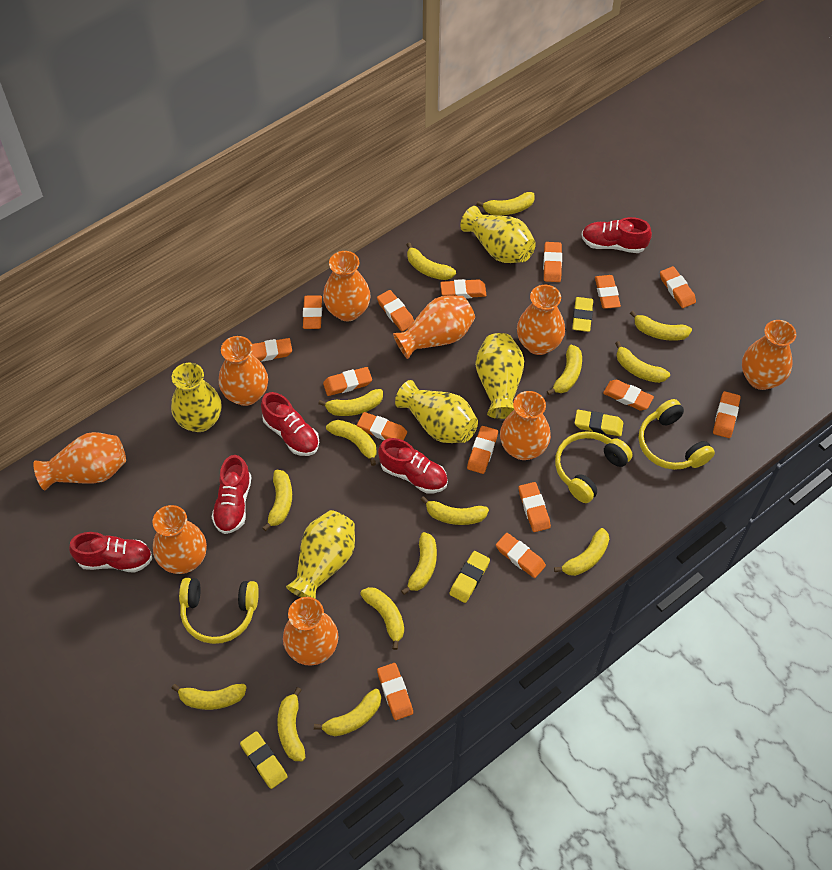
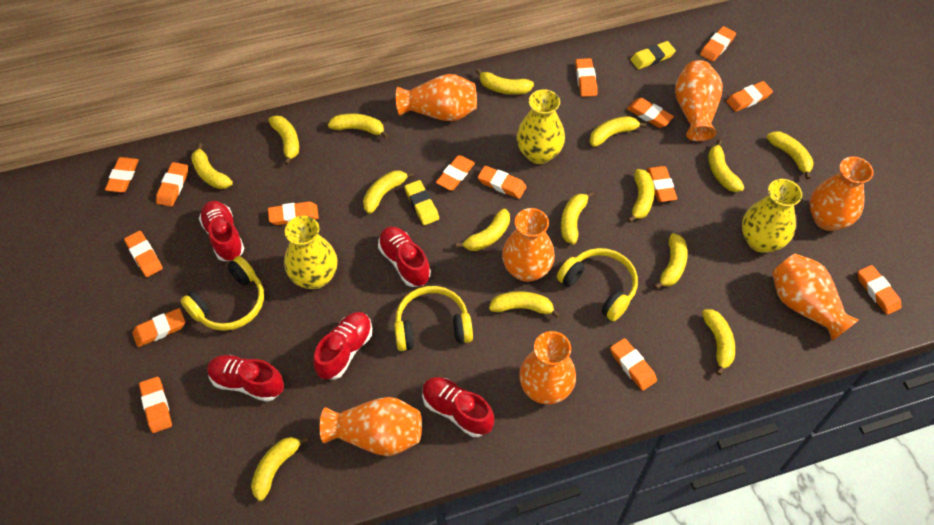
orange vase: 9 -> 7
yellow eraser: 4 -> 2
yellow vase: 5 -> 3

